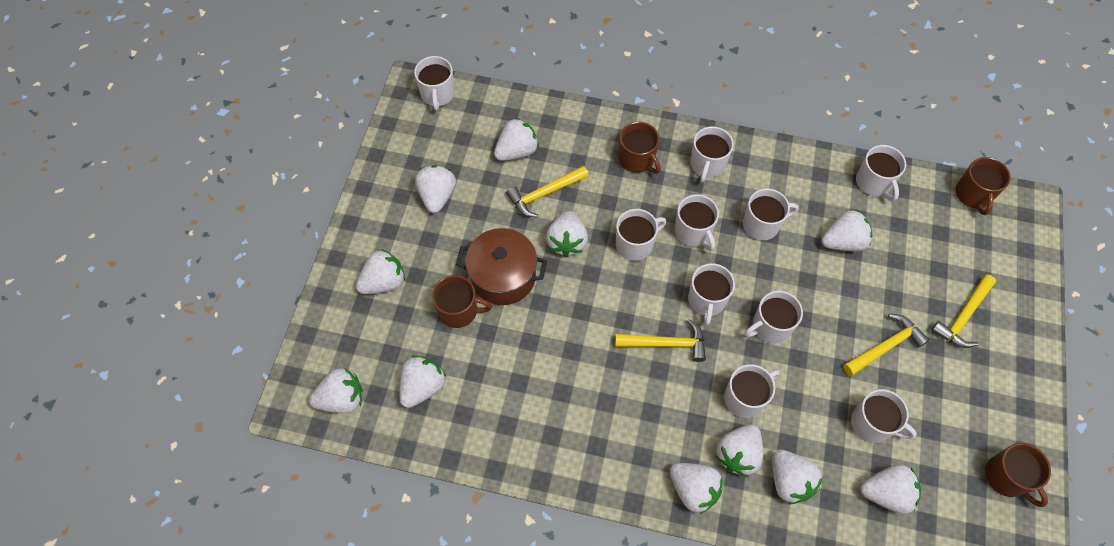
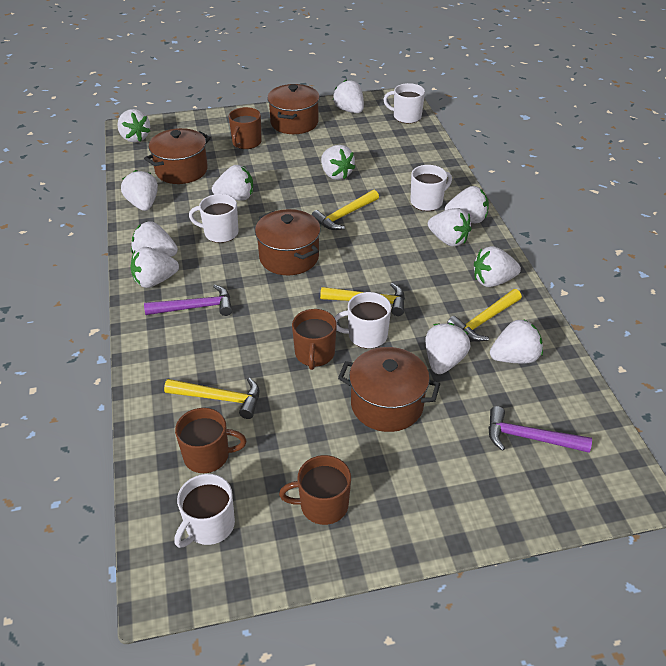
brown pot: 1 -> 4
purple hammer: 0 -> 2
white mug: 10 -> 5
white strawberry: 11 -> 12

